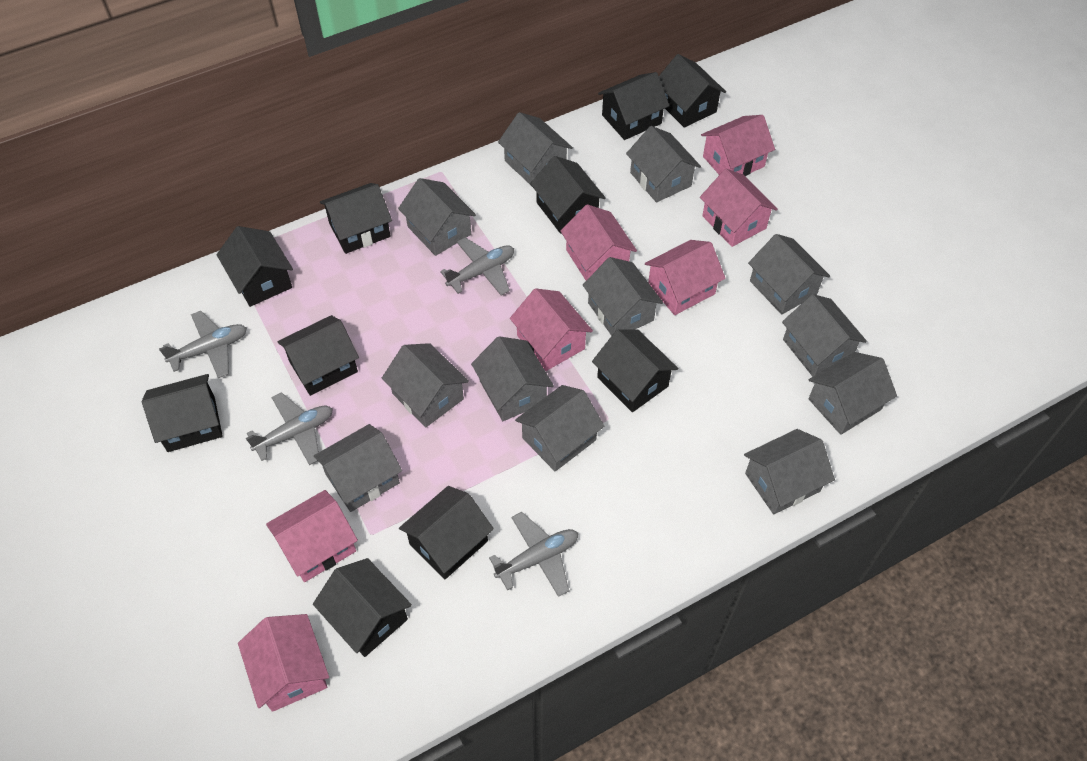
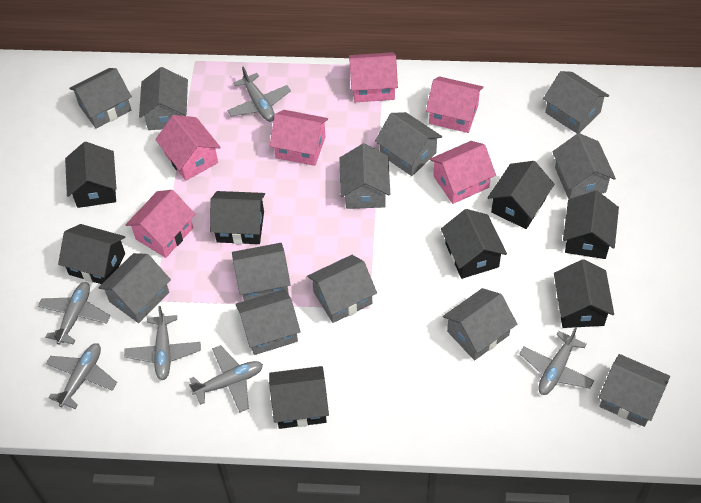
black house: 10 -> 8
grey plane: 4 -> 6
pink house: 7 -> 6

